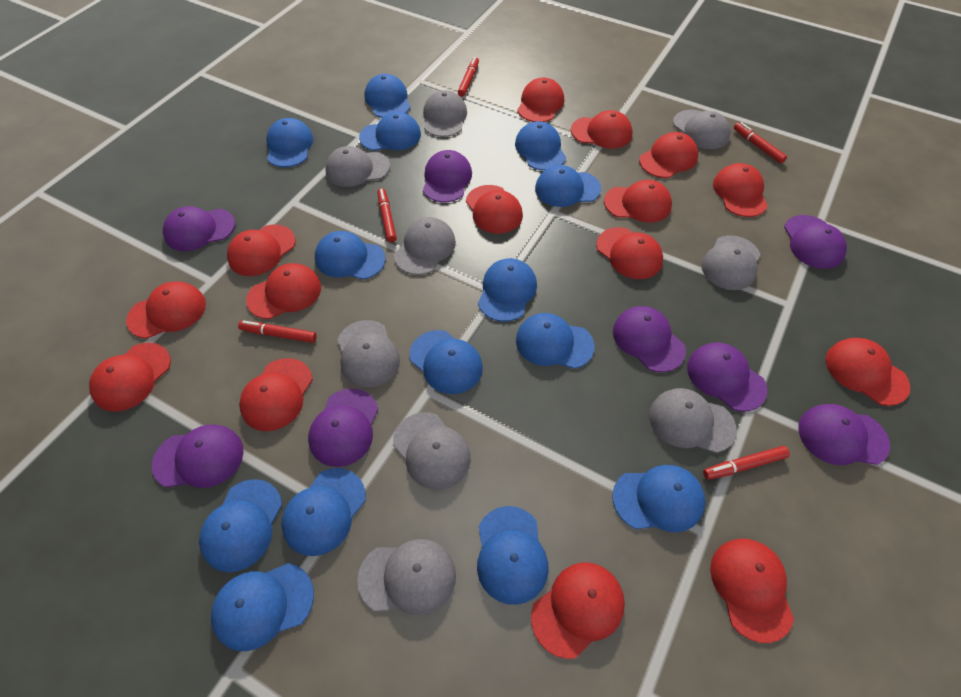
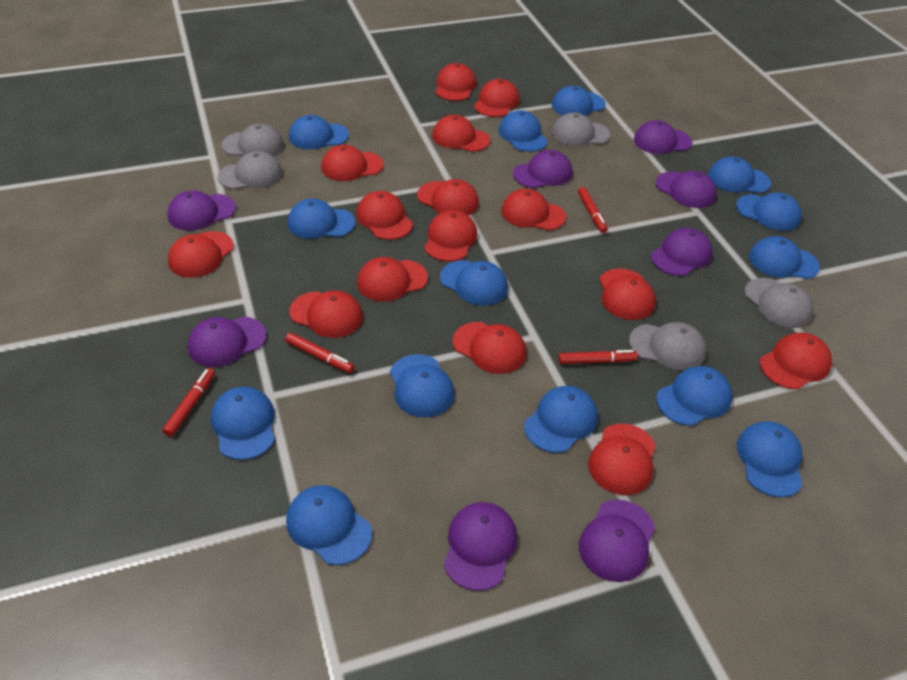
grey cap: 9 -> 5
red marker: 5 -> 4

